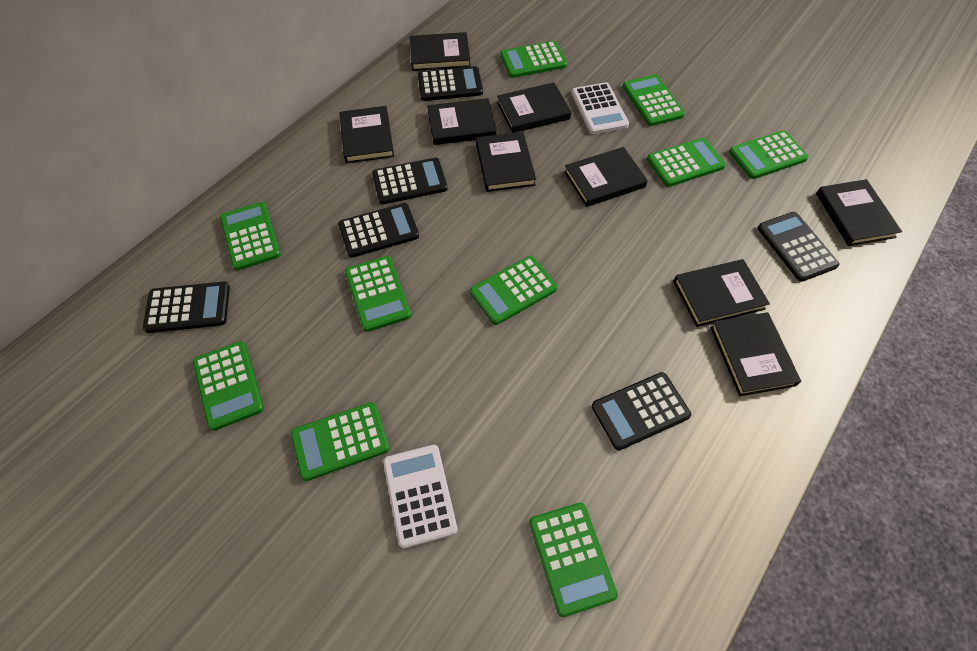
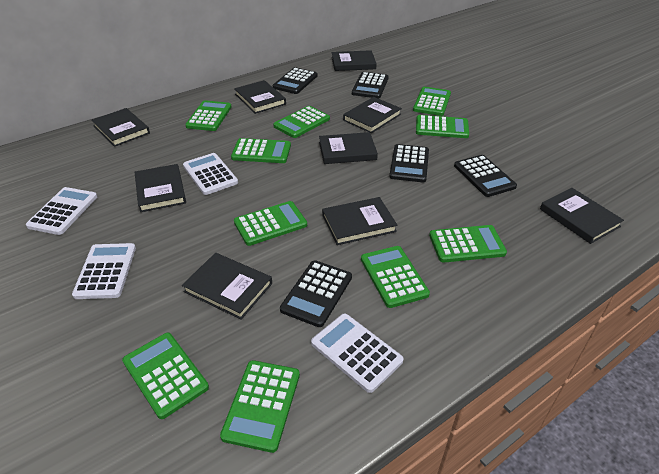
black calculator: 6 -> 5
white calculator: 2 -> 4

